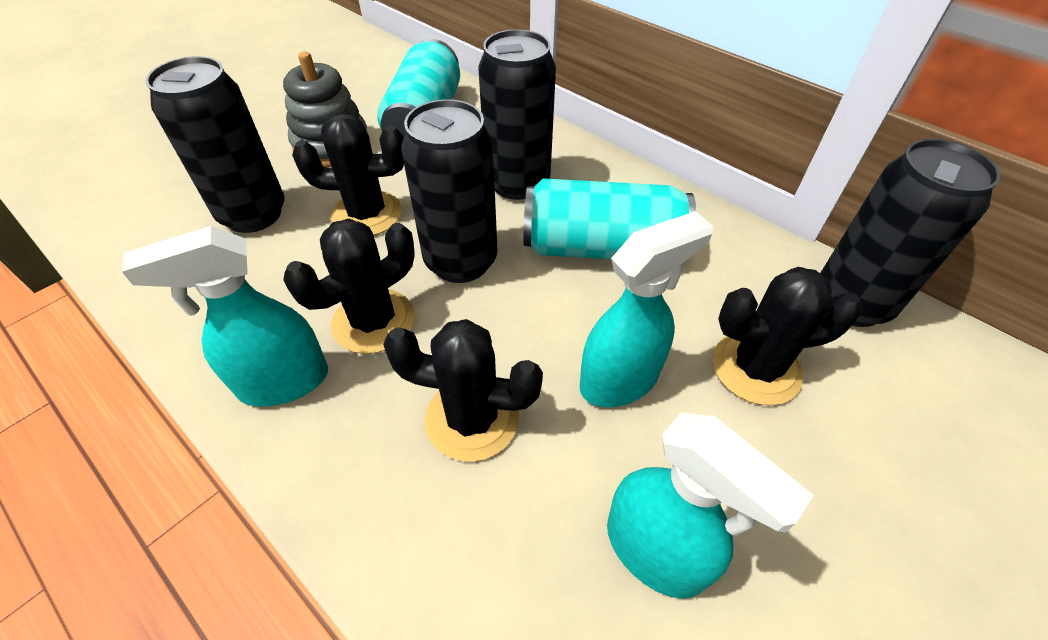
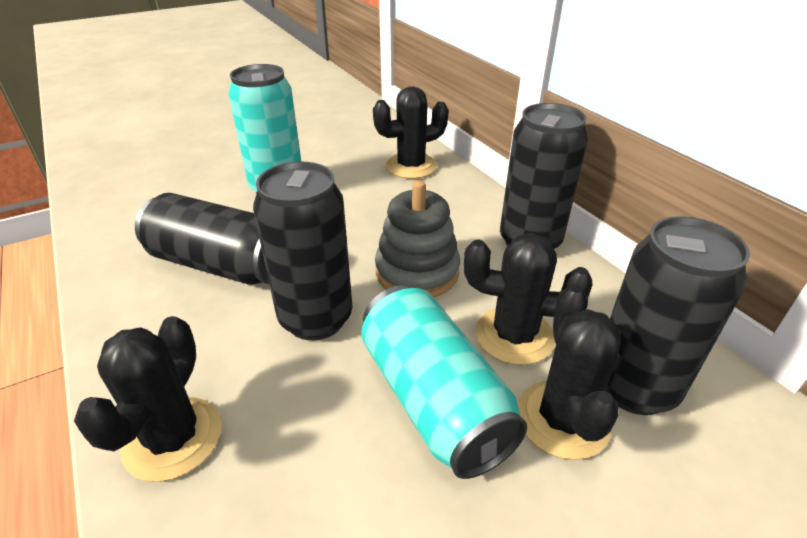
turquoise spray bottle: 3 -> 0

